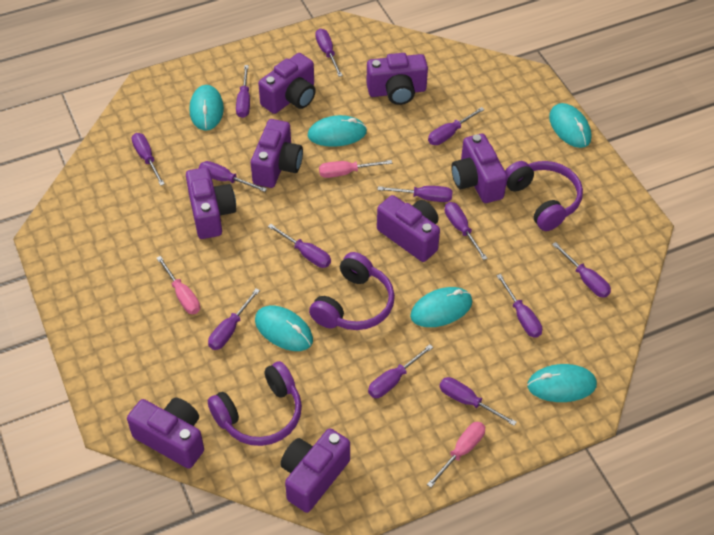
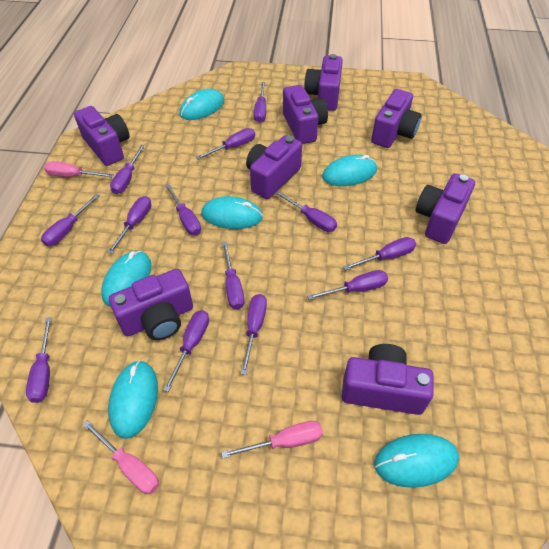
purple headphones: 3 -> 0

